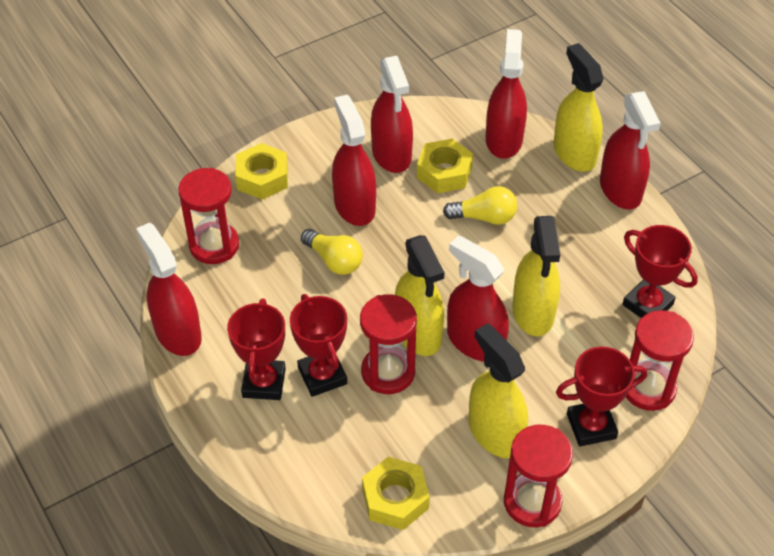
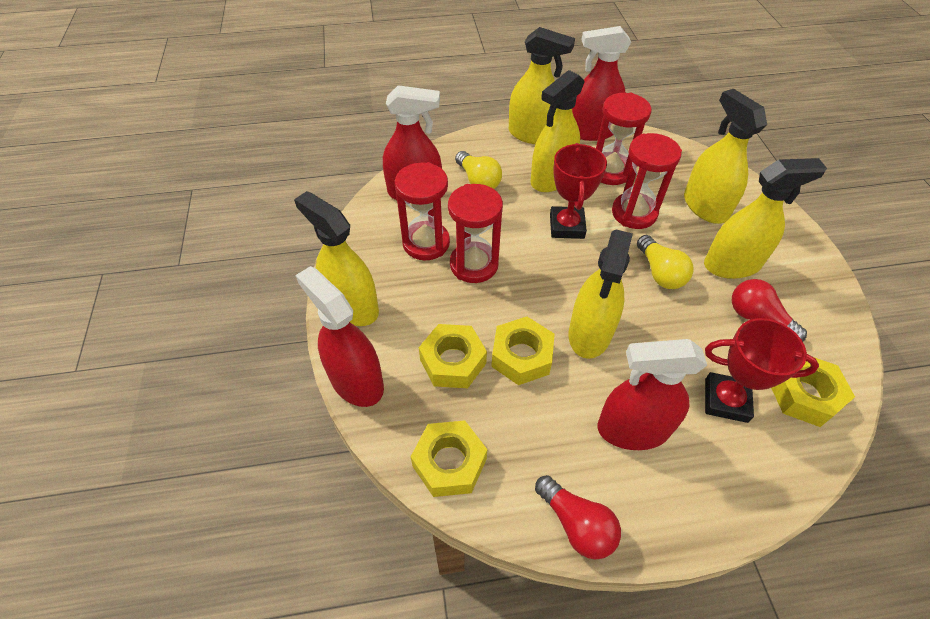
red light bulb: 0 -> 2
red spray bottle: 6 -> 4
red trophy: 4 -> 2
yellow nut: 3 -> 4
yellow spray bottle: 4 -> 6

